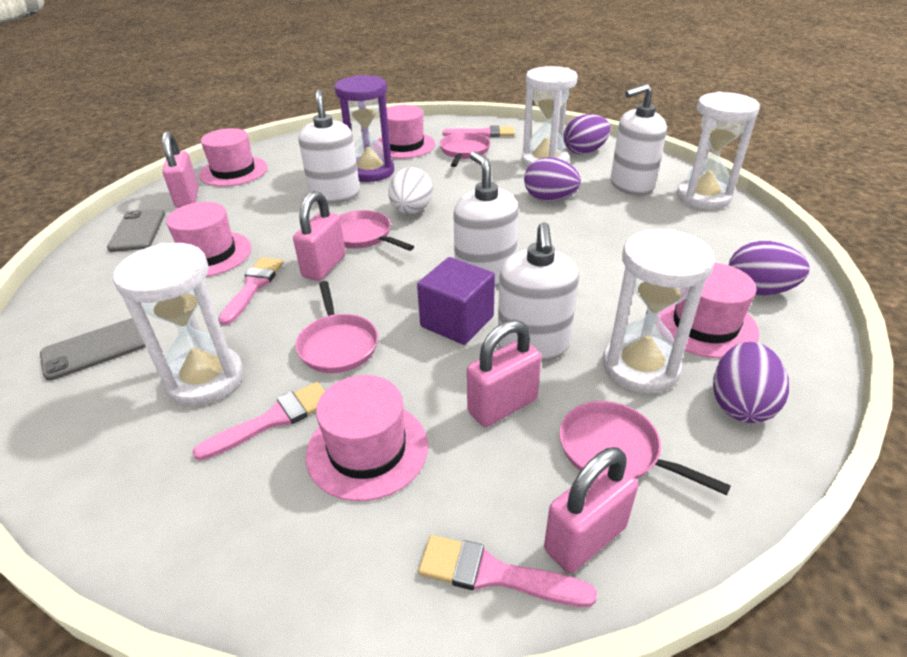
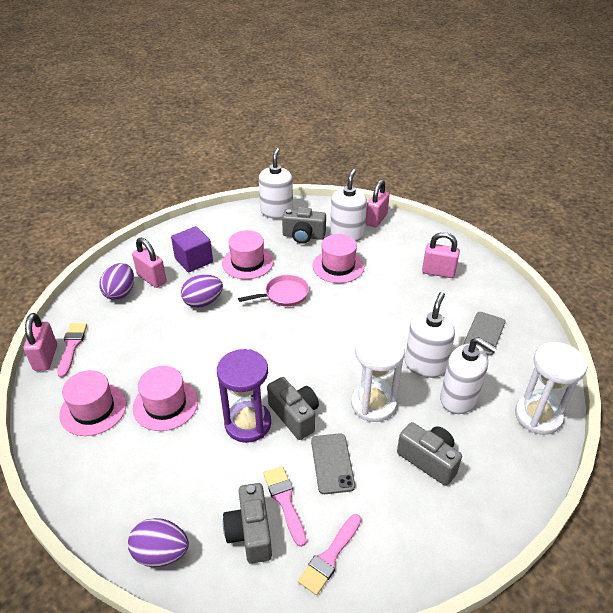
grey camera: 0 -> 4
pink brush: 4 -> 3
pink hat: 5 -> 4
pink pan: 4 -> 1
purple egg: 4 -> 3
white egg: 1 -> 0
white hourglass: 4 -> 2

